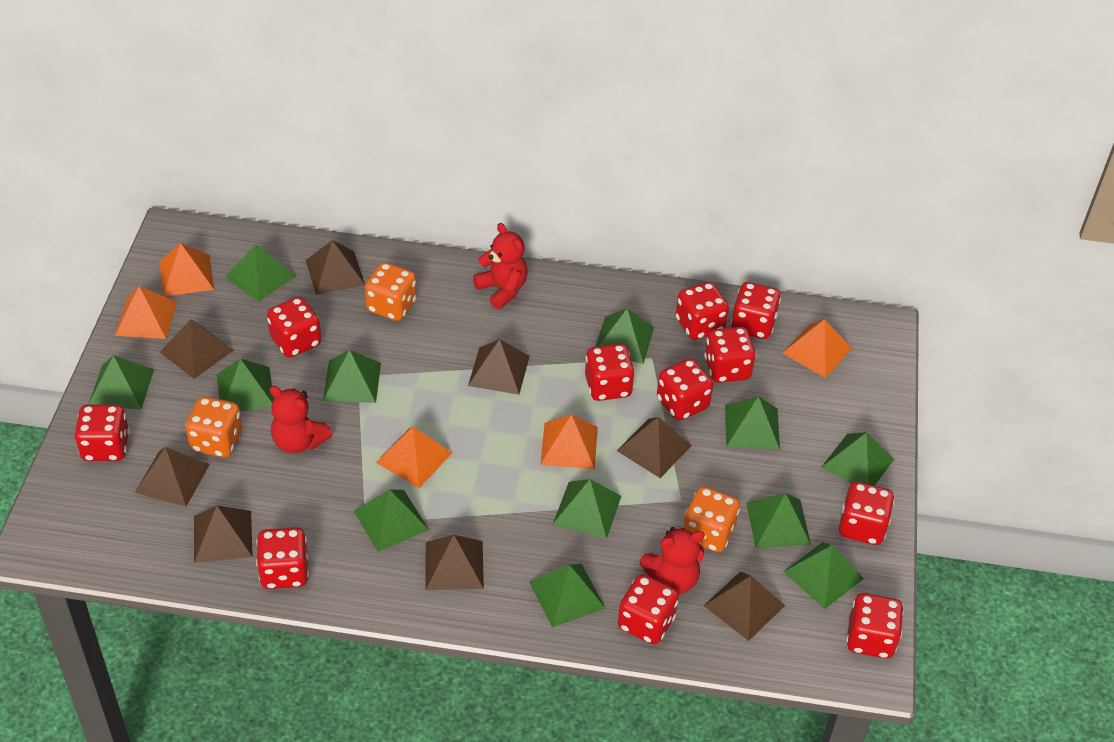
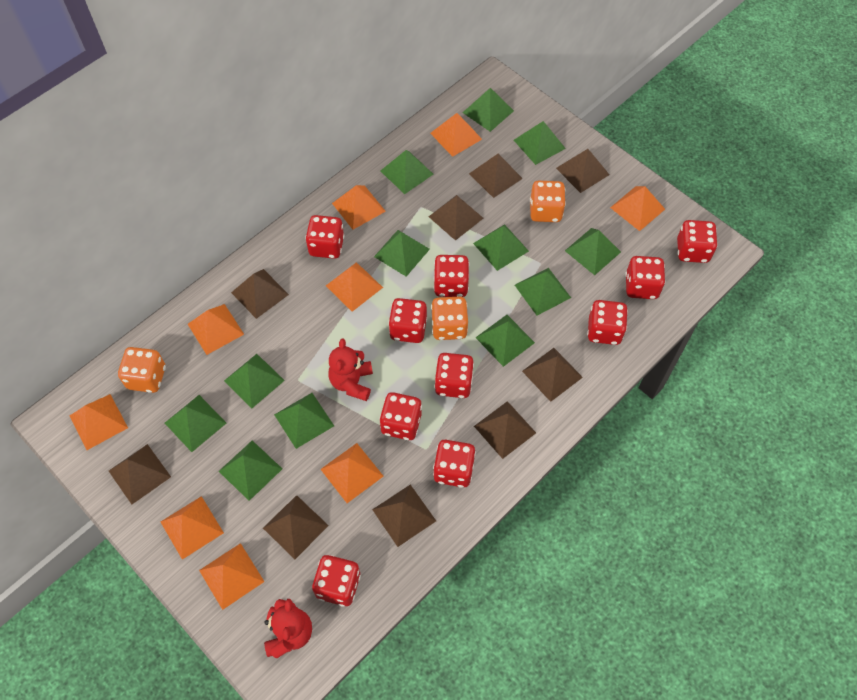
brown pyramid: 8 -> 9
orange pyramid: 5 -> 9
red dice: 11 -> 10
red teddy bear: 3 -> 2

